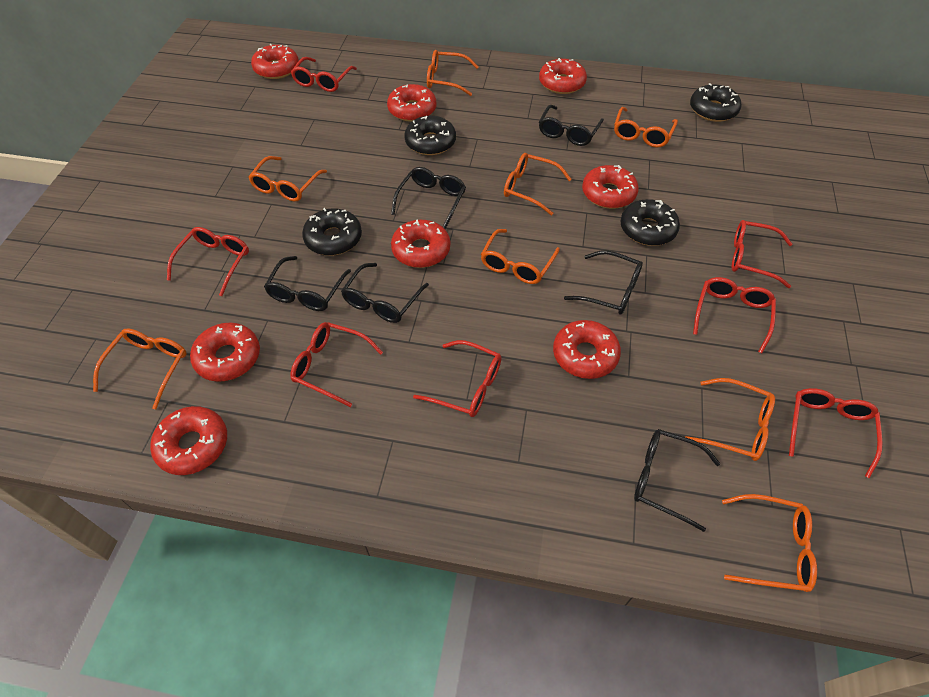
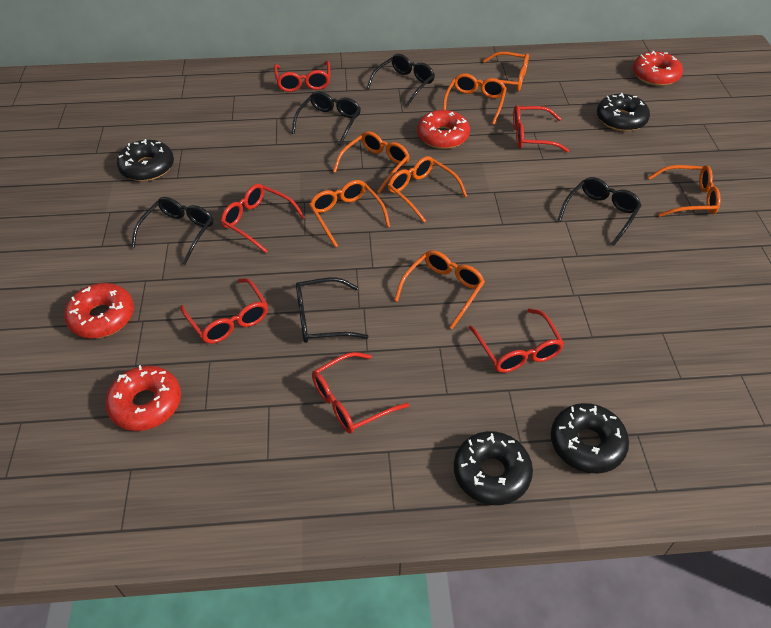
black glasses: 6 -> 5
orange glasses: 8 -> 7
red donut: 8 -> 4
red glasses: 7 -> 6

